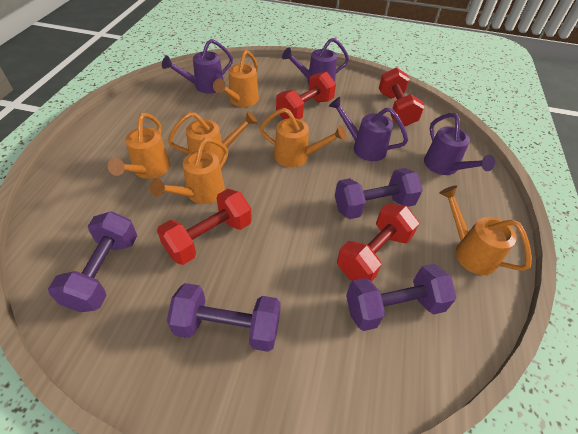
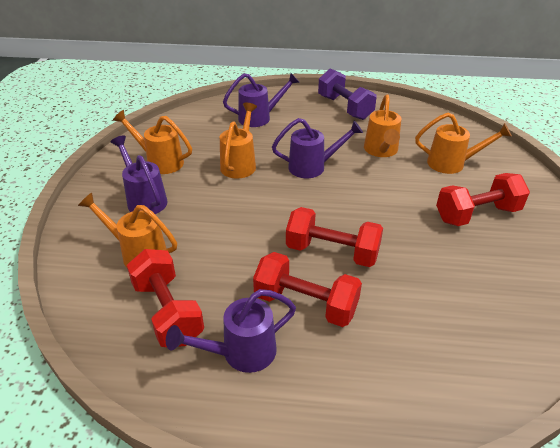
orange watering can: 6 -> 5
purple dumbbell: 4 -> 1

